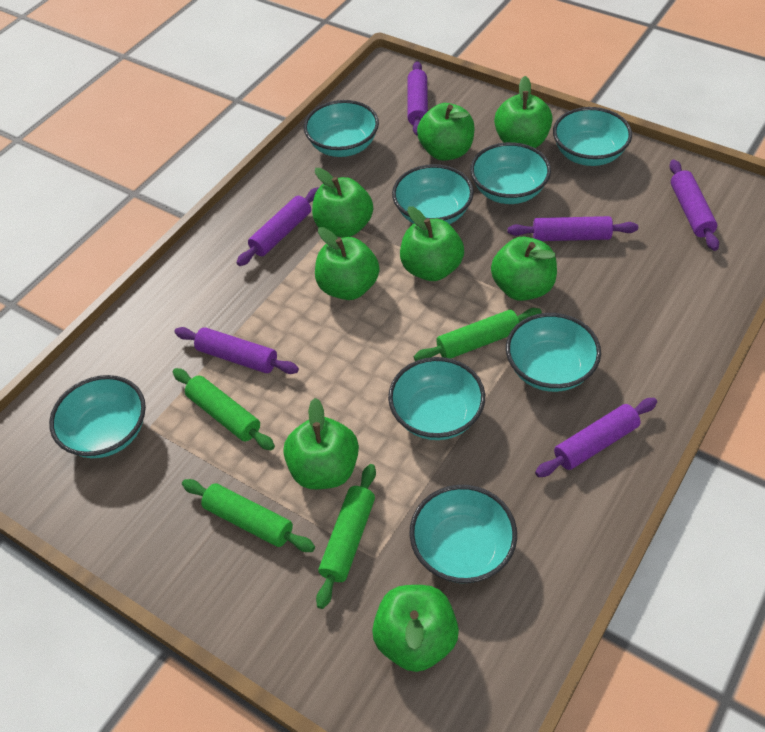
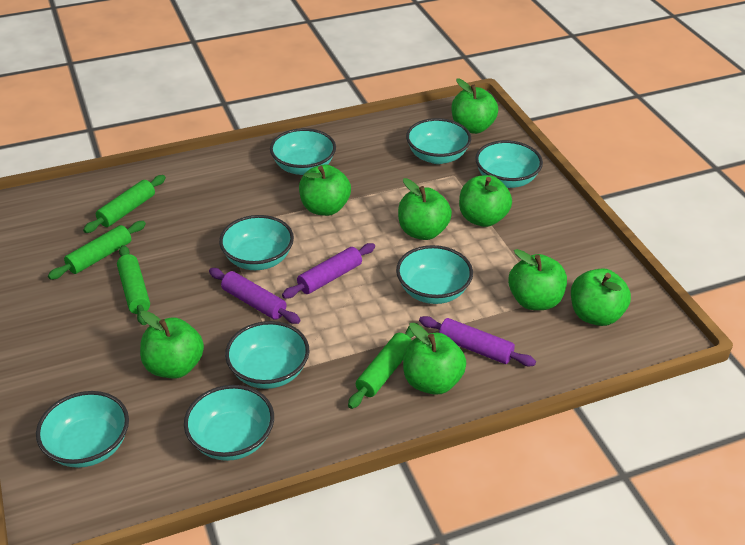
purple rolling pin: 6 -> 3

